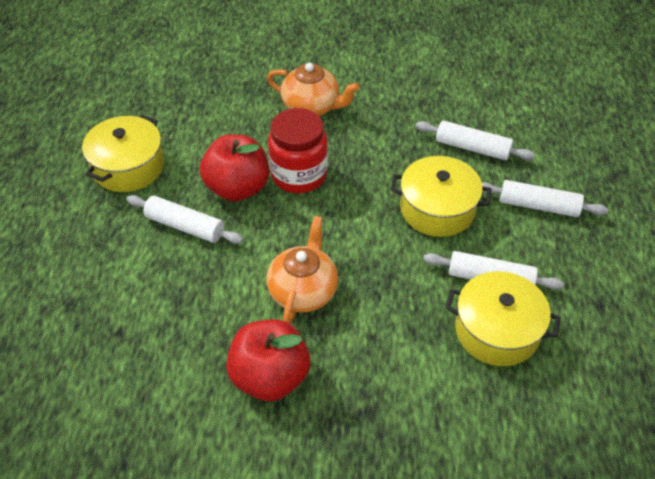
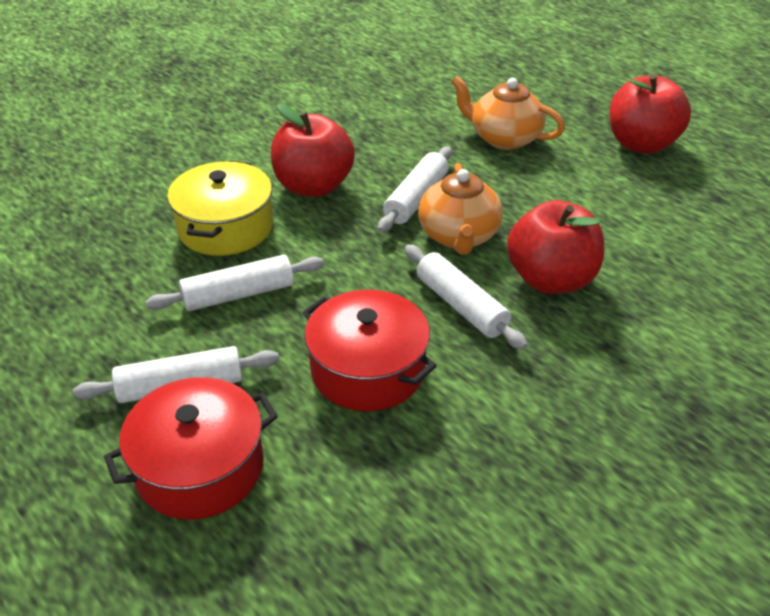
red apple: 2 -> 3
red jar: 1 -> 0
red pot: 0 -> 2
yellow pot: 3 -> 1

